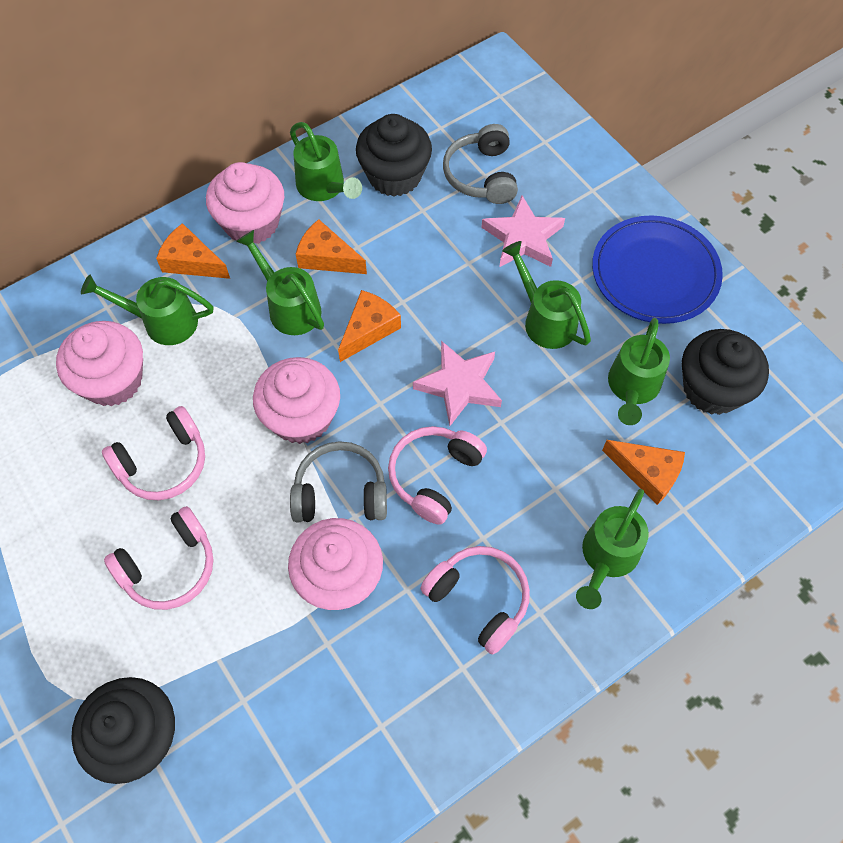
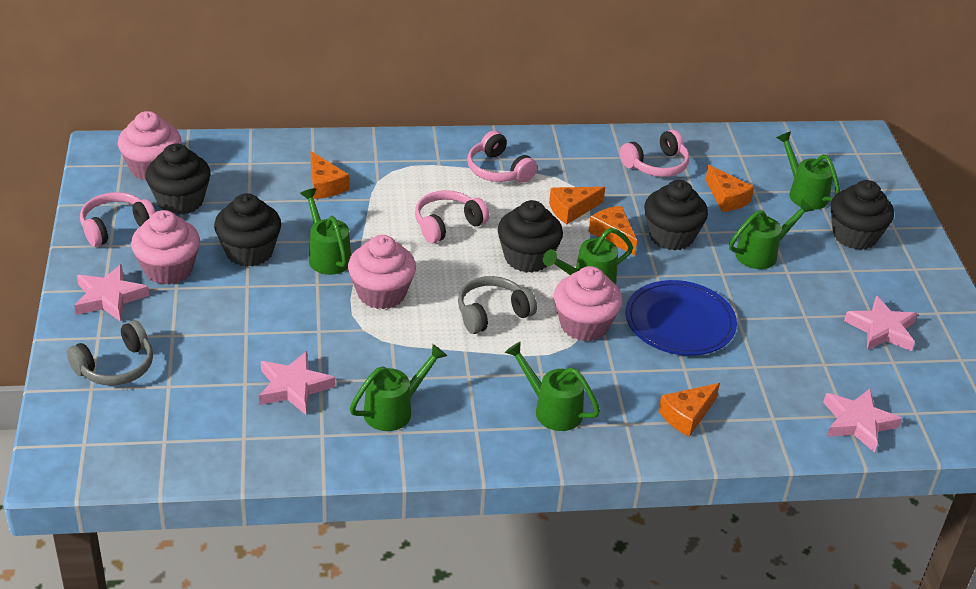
black cupcake: 3 -> 5
orange cheese: 4 -> 5
pink star: 2 -> 4

